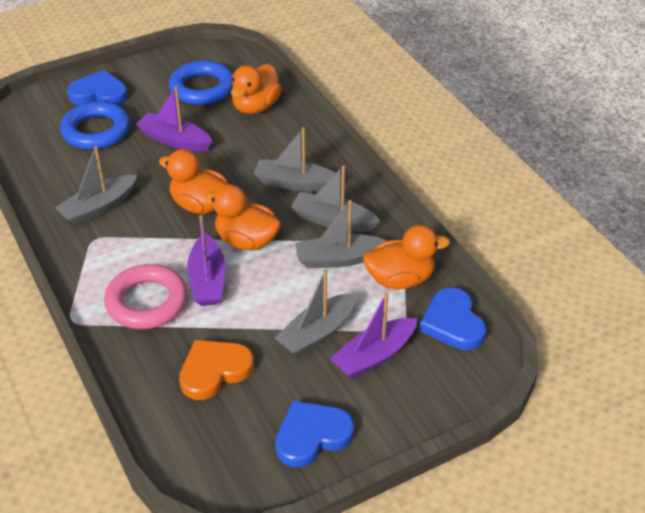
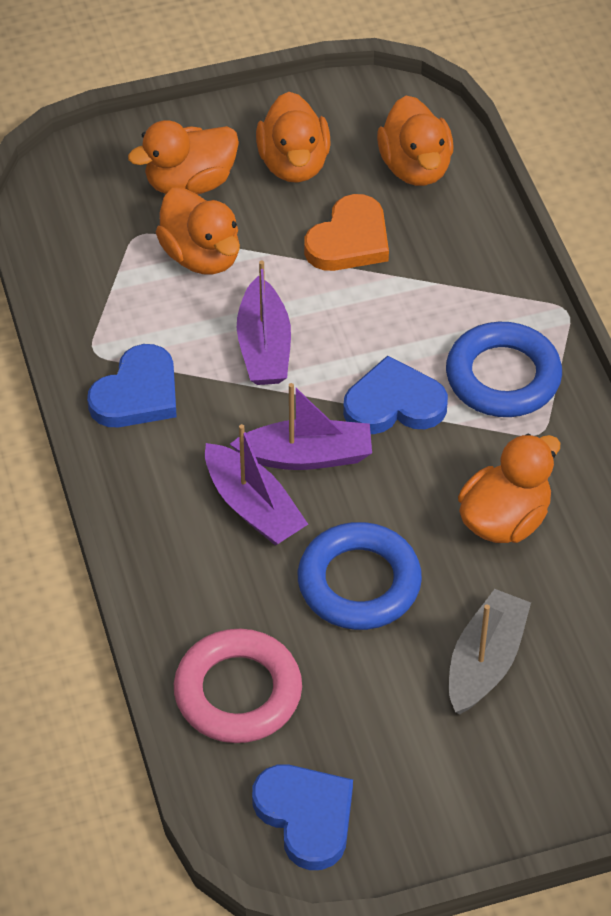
grey boat: 5 -> 1
orange duck: 4 -> 5

